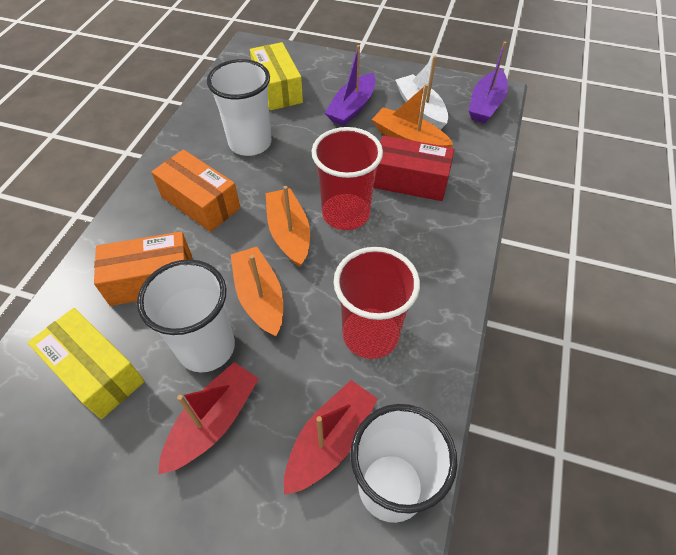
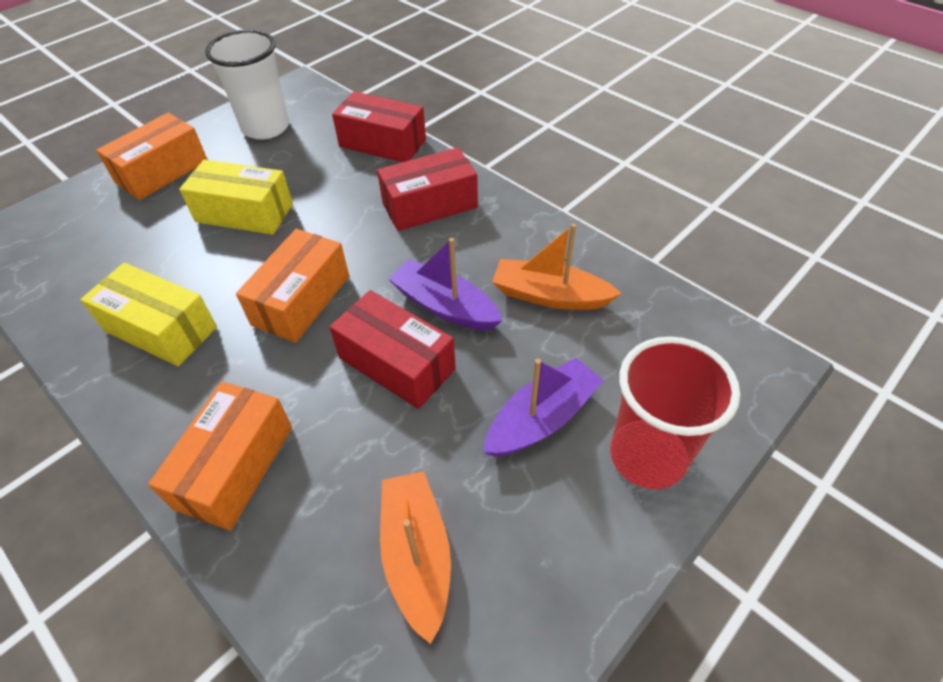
orange boat: 3 -> 2
orange box: 2 -> 3
red boat: 2 -> 0
red box: 1 -> 3
red cup: 2 -> 1
white boat: 1 -> 0
white cup: 3 -> 1

